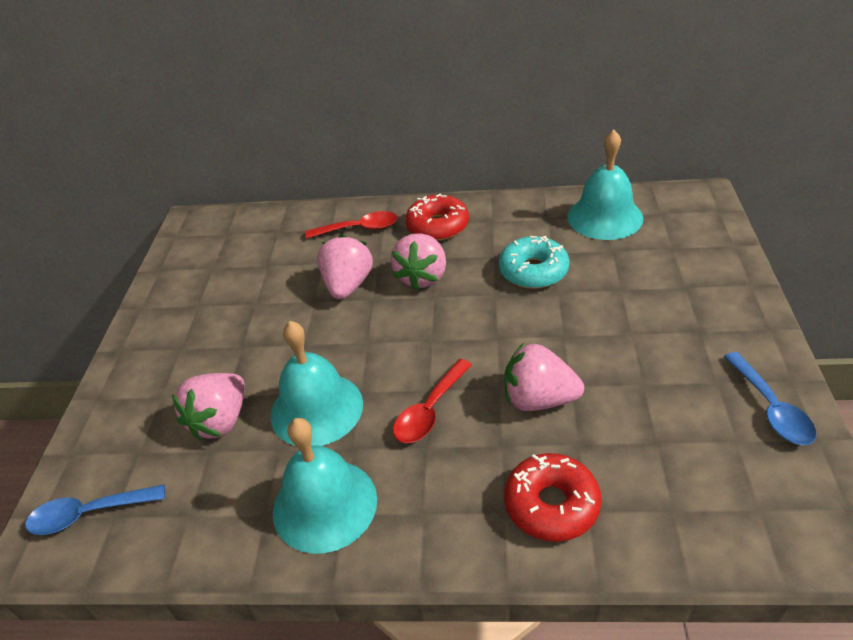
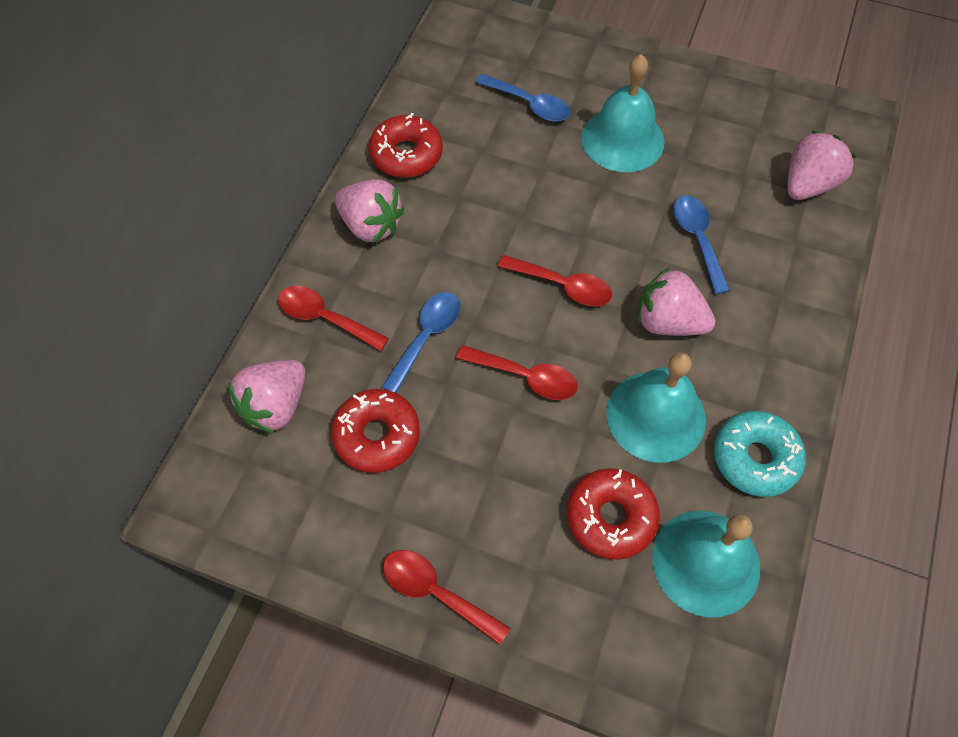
blue spoon: 2 -> 3
red donut: 2 -> 3
red spoon: 2 -> 4

